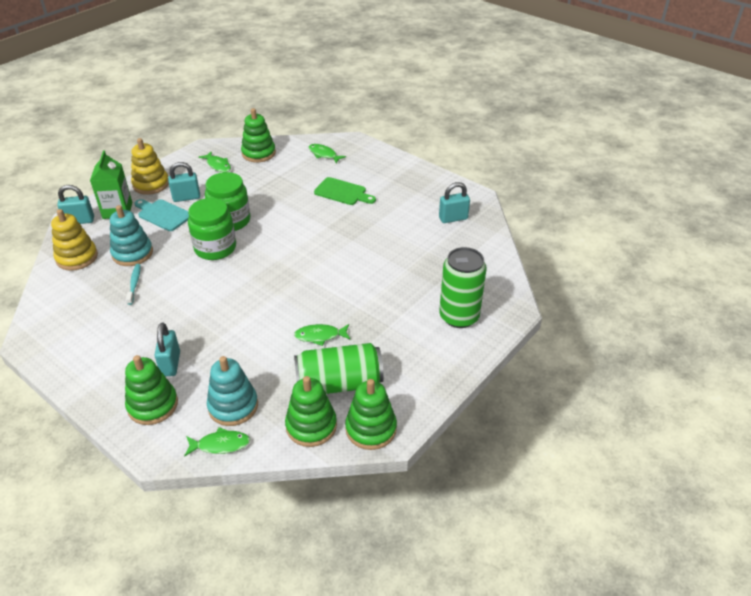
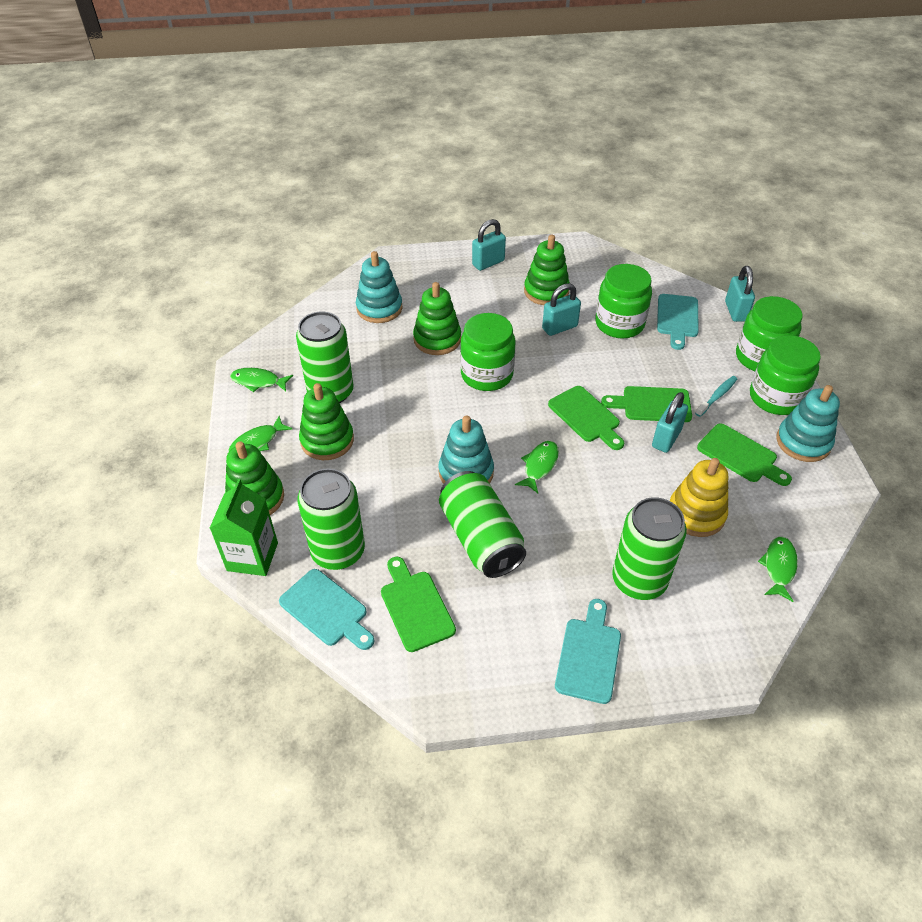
green can: 2 -> 4
green cutting board: 1 -> 4
green jar: 2 -> 4
turquoise cutting board: 1 -> 3
turquoise stacking toy: 2 -> 3
yellow stacking toy: 2 -> 1

